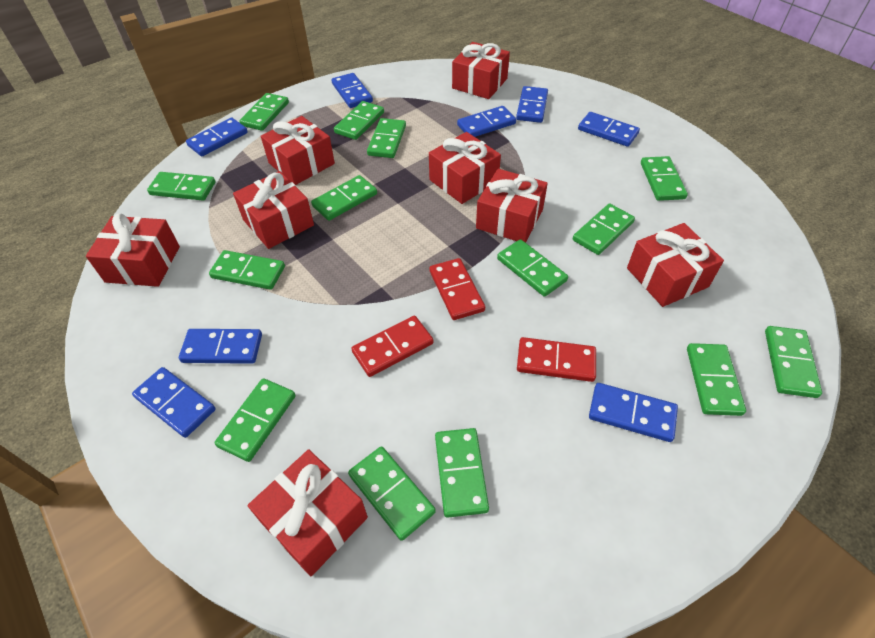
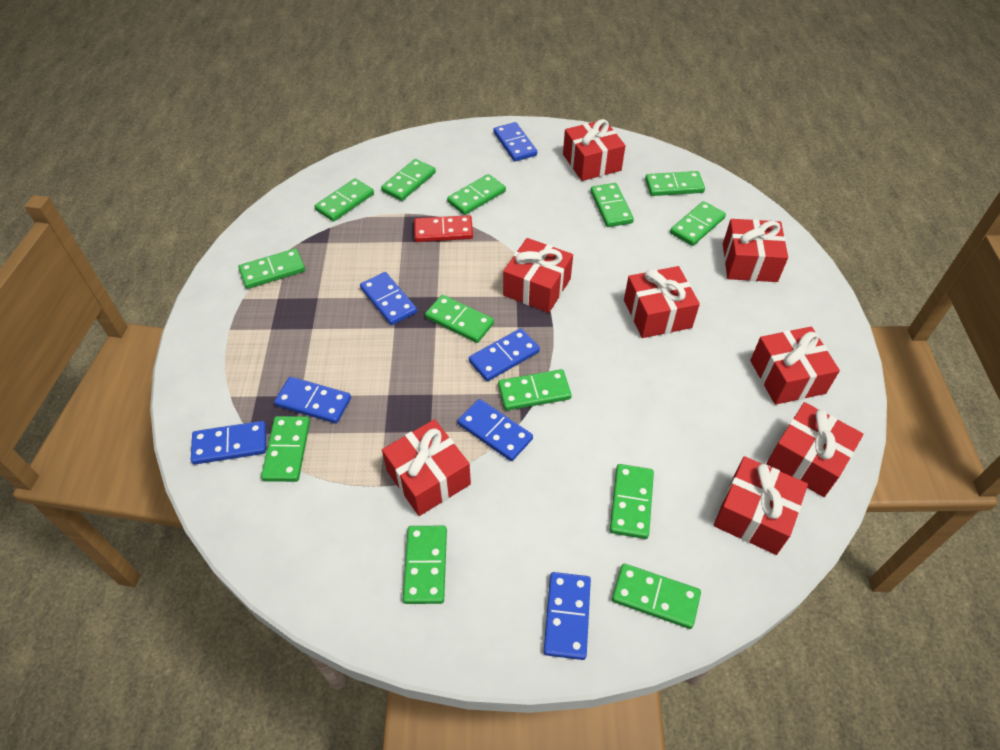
blue domino: 8 -> 7
green domino: 14 -> 13
red domino: 3 -> 1

